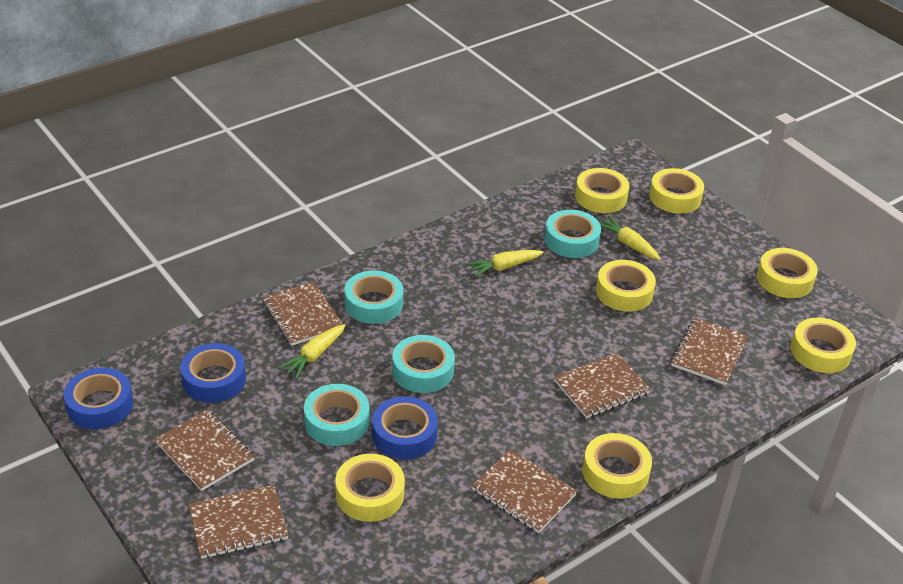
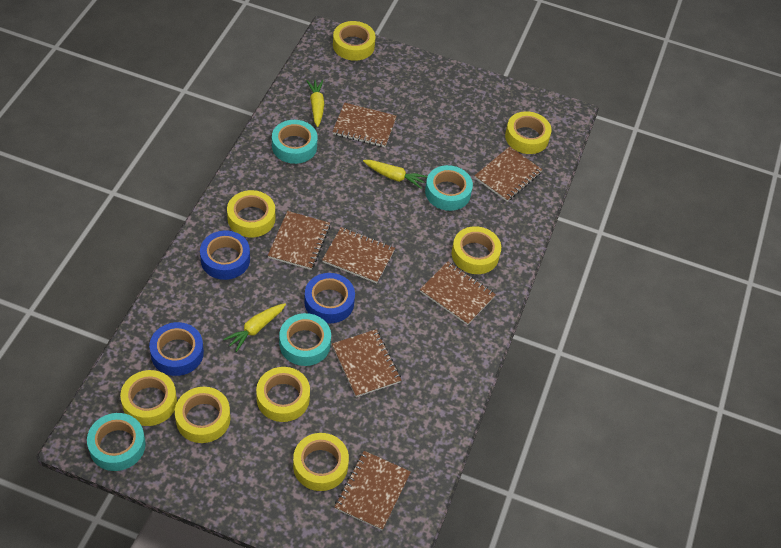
brown notebook: 6 -> 7
yellow tape: 7 -> 8

